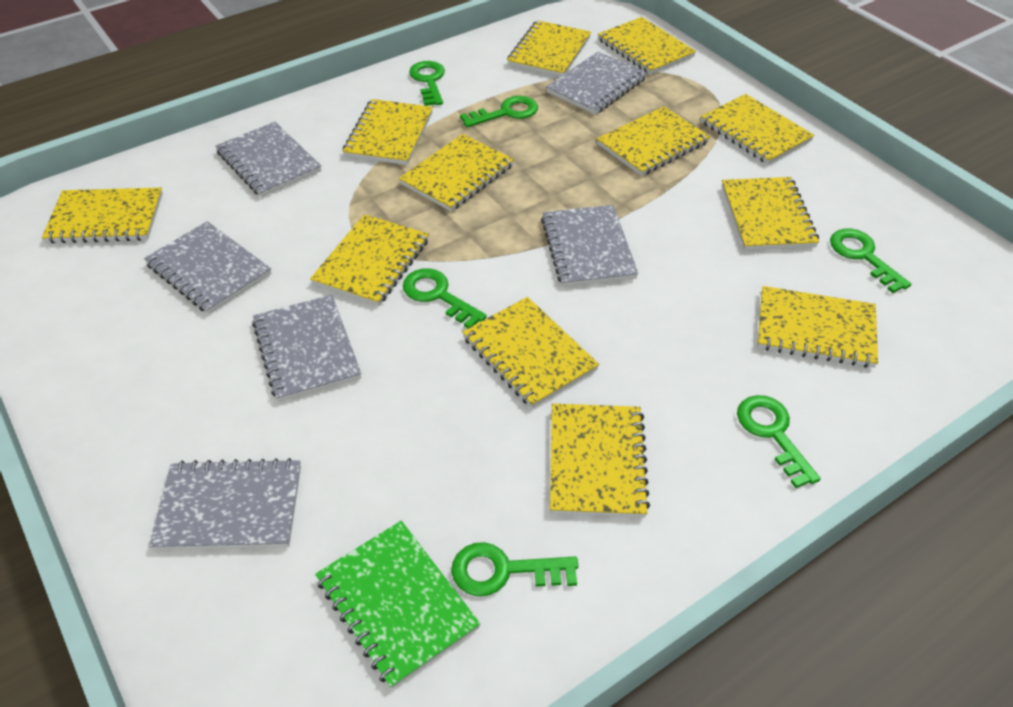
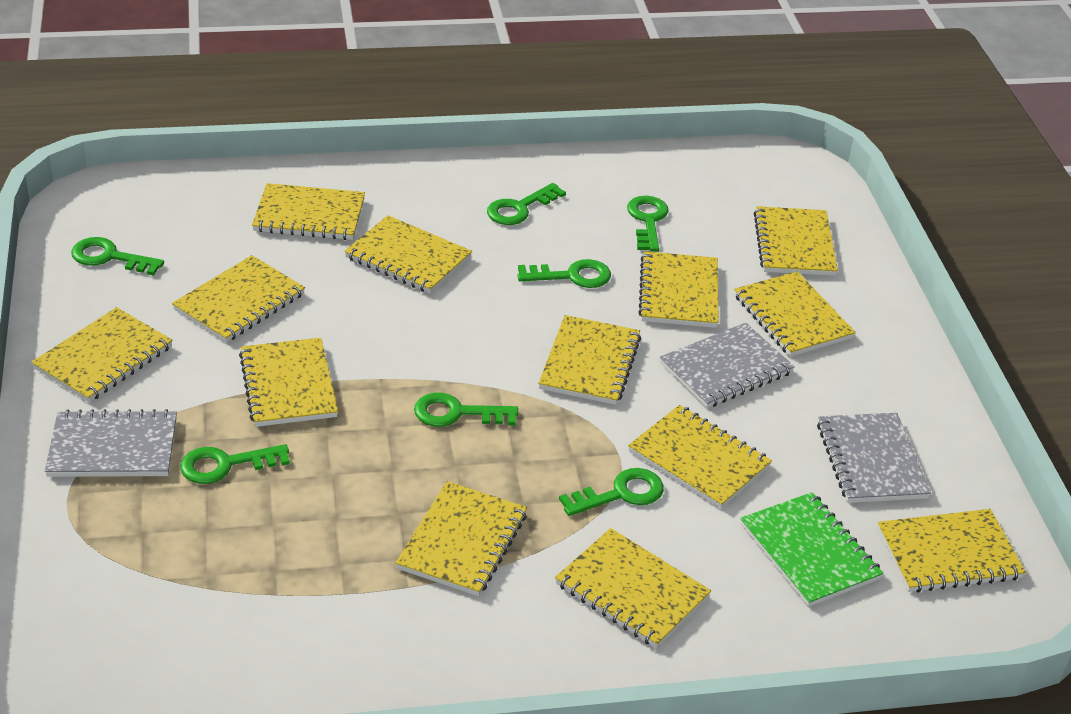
green key: 6 -> 7
grey notebook: 6 -> 3
yellow notebook: 12 -> 13

